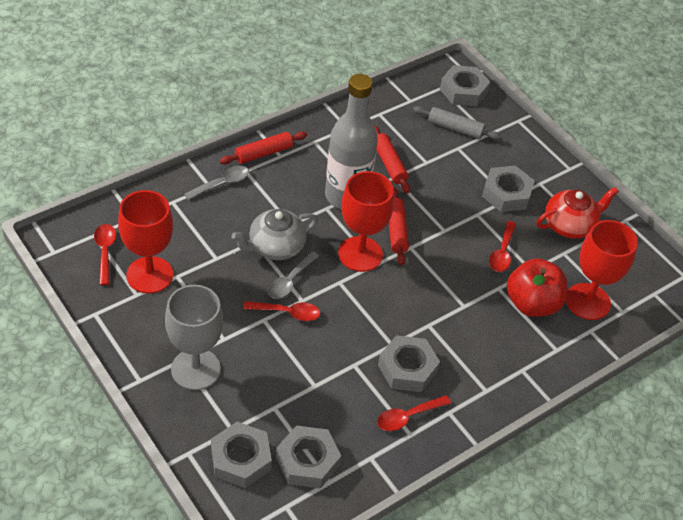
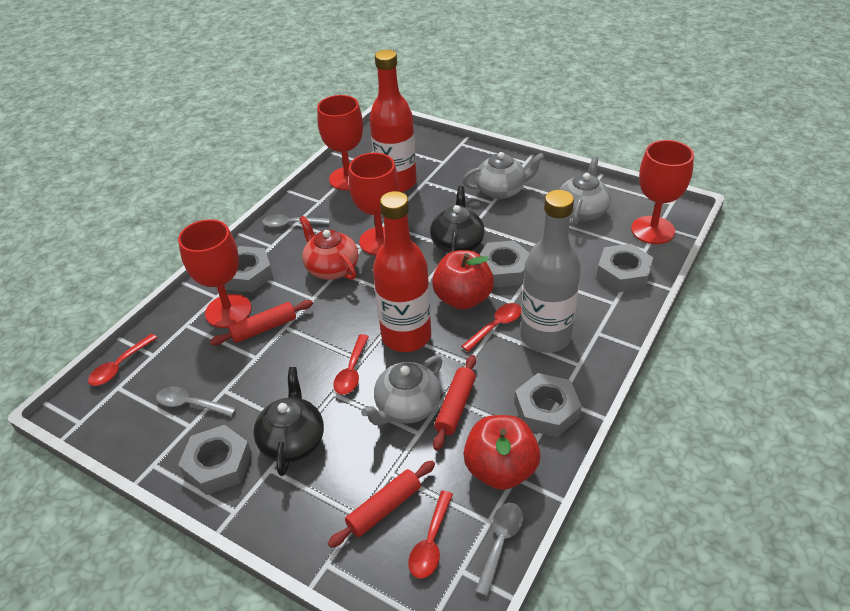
black teapot: 0 -> 2
grey goblet: 1 -> 0
grey rolling pin: 1 -> 0
grey spoon: 2 -> 3
grey teapot: 1 -> 3
red apple: 1 -> 2
red bottle: 0 -> 2
red goblet: 3 -> 4

